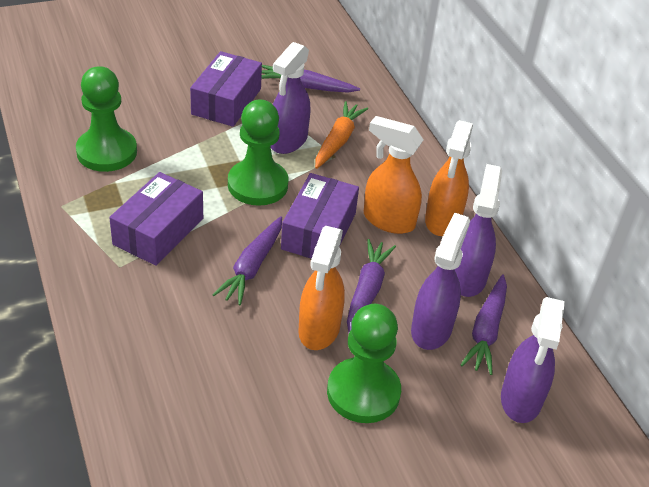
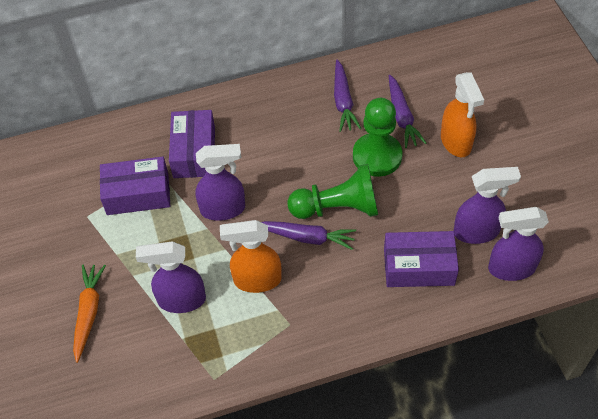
green pawn: 3 -> 2
orange spray bottle: 3 -> 2
purple carrot: 4 -> 3

